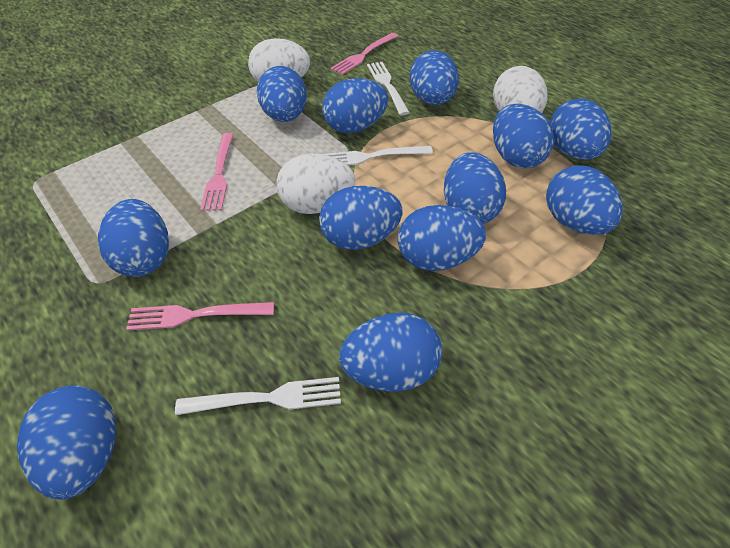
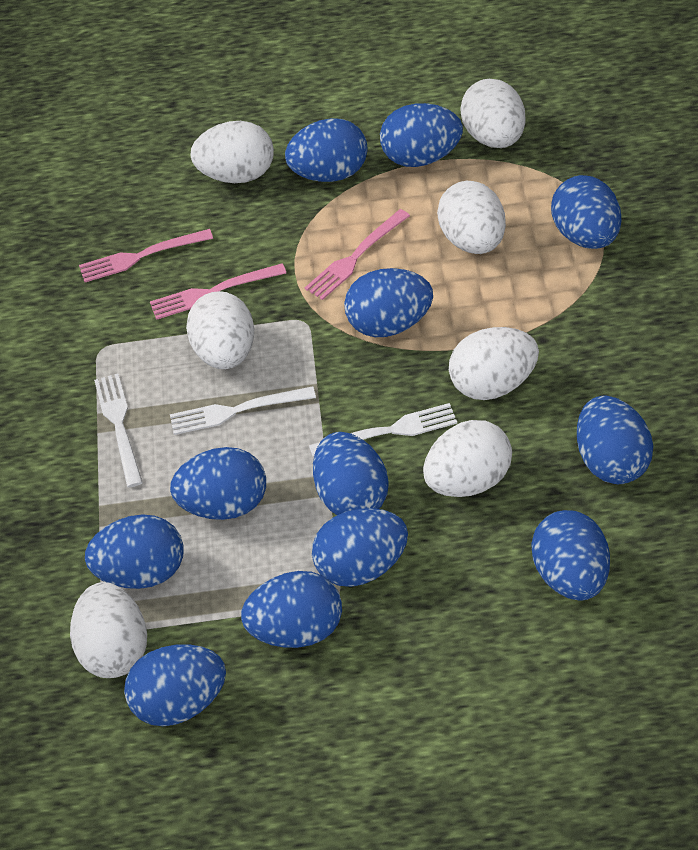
white egg: 3 -> 7

